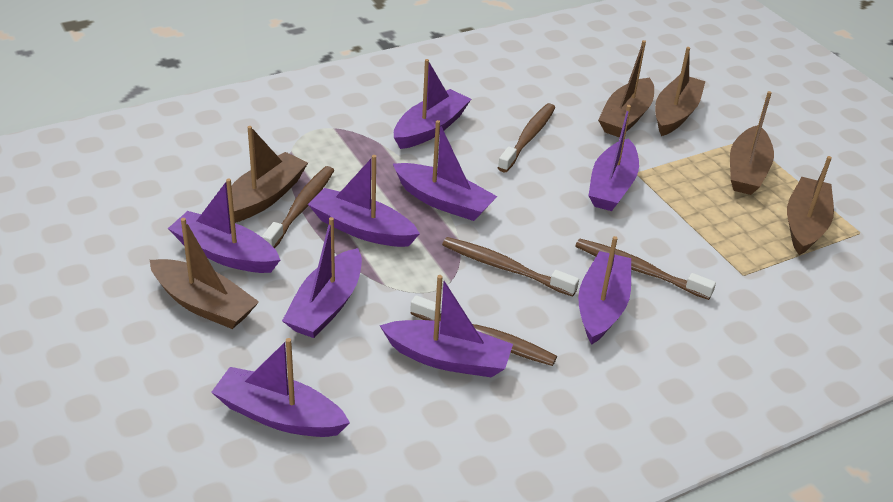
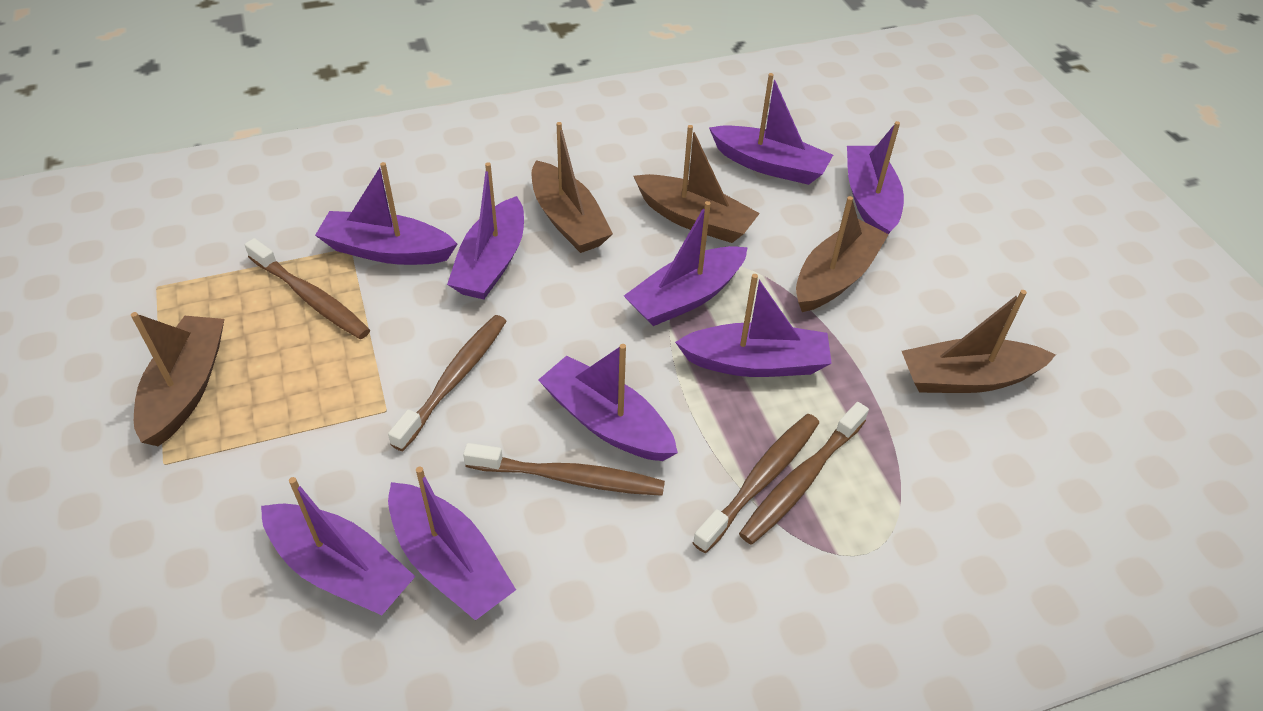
brown boat: 6 -> 5

